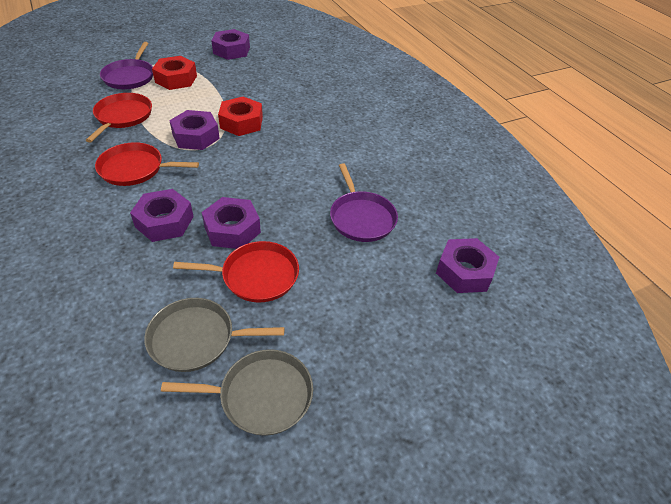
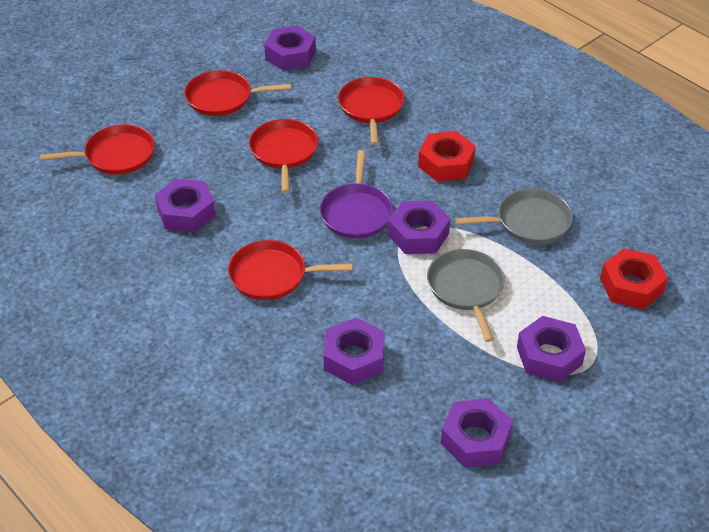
purple nut: 5 -> 6
purple pan: 2 -> 1
red pan: 3 -> 5

